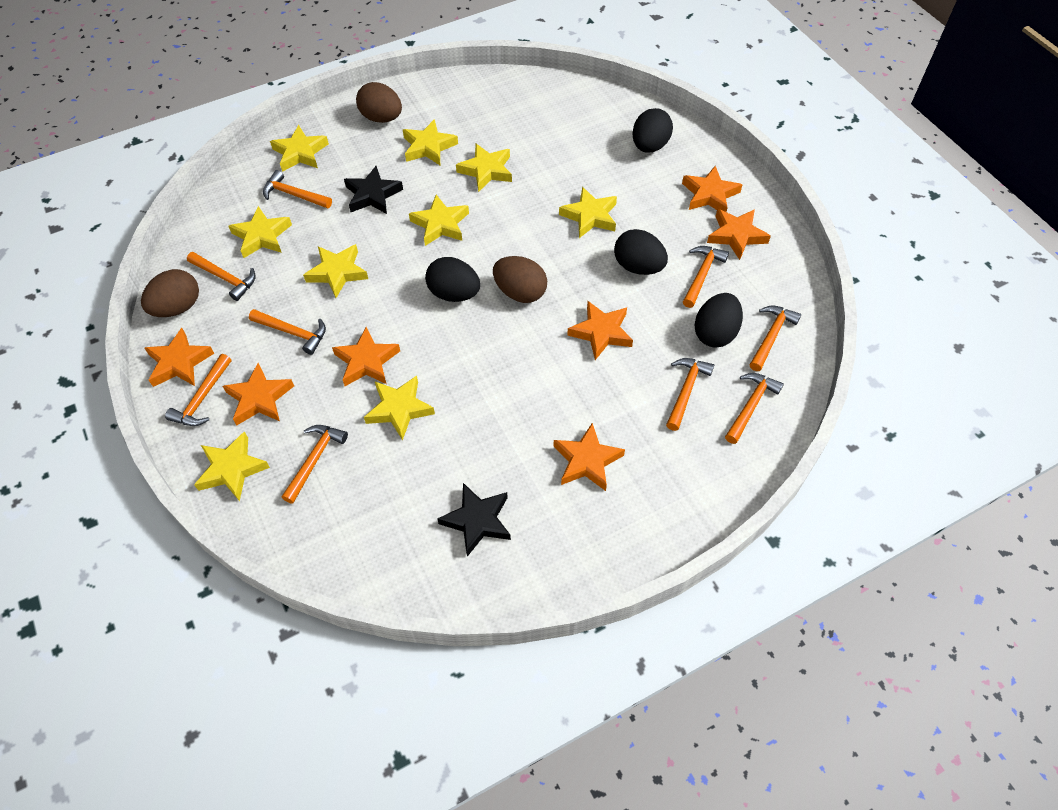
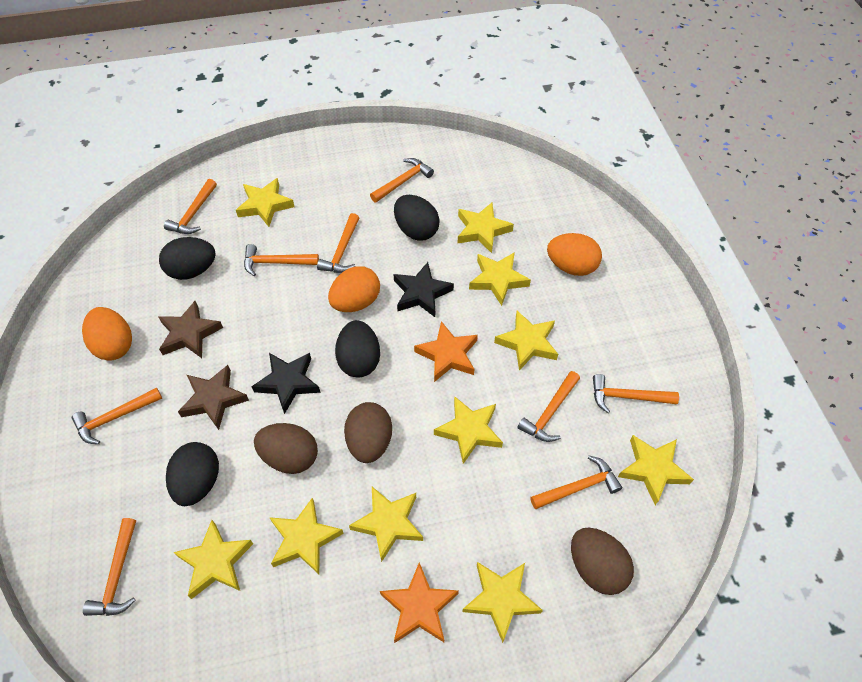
brown star: 0 -> 2
orange egg: 0 -> 3
orange star: 7 -> 2
yellow star: 9 -> 10

